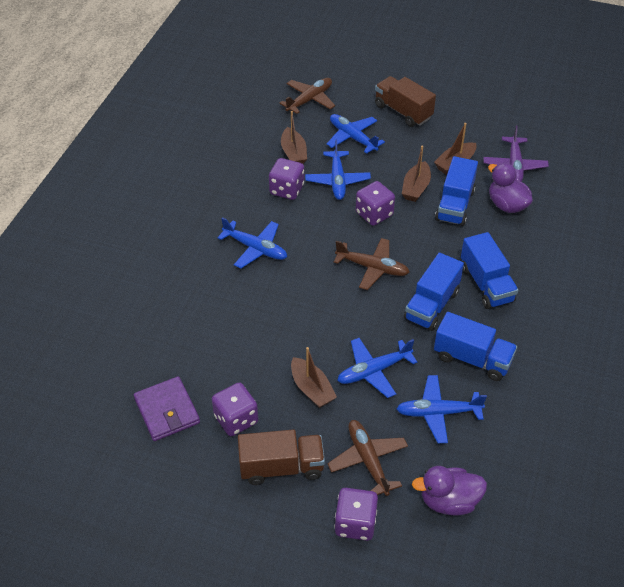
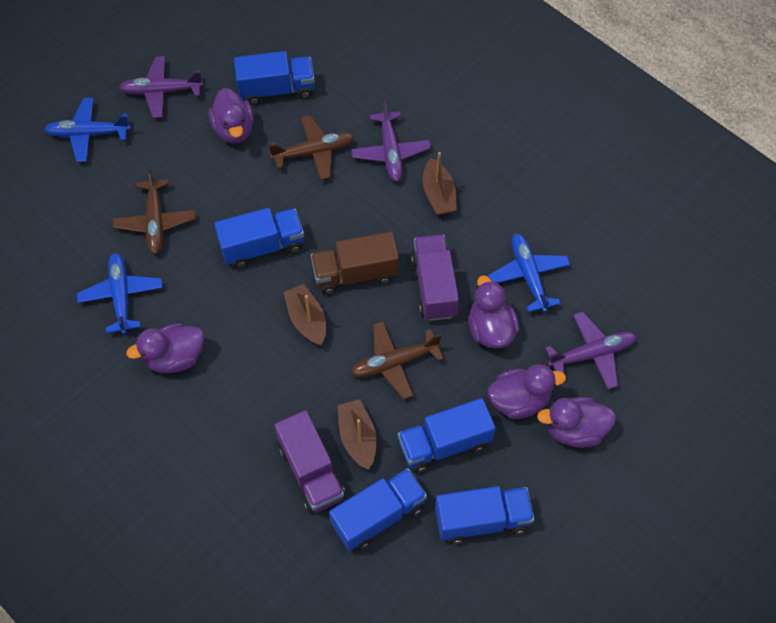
blue plane: 5 -> 3
blue truck: 4 -> 5
brown boat: 4 -> 3
brown truck: 2 -> 1
purple dice: 4 -> 0
purple duck: 2 -> 5
purple plane: 1 -> 3
purple truck: 0 -> 2
purple wallet: 1 -> 0

